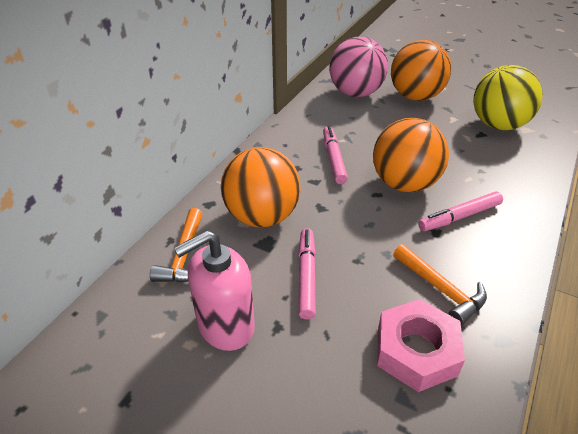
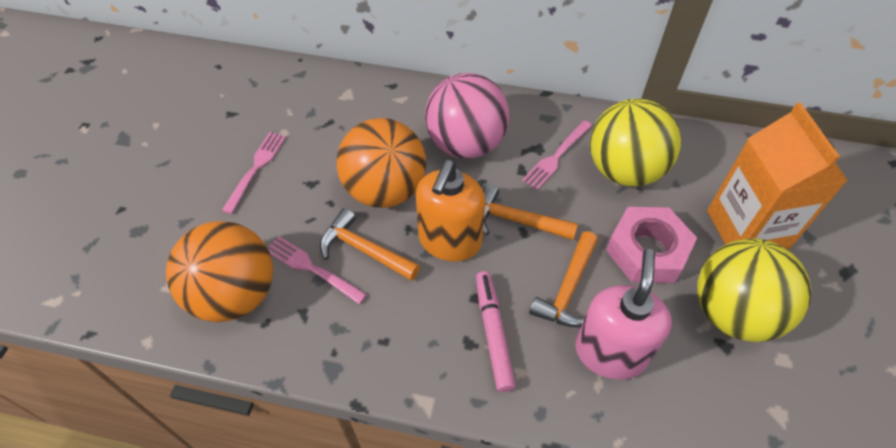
orange ball: 3 -> 2
orange carton: 0 -> 1
orange hammer: 2 -> 3
orange soap dispenser: 0 -> 1
pink fork: 0 -> 3
pink marker: 3 -> 1
yellow ball: 1 -> 2

